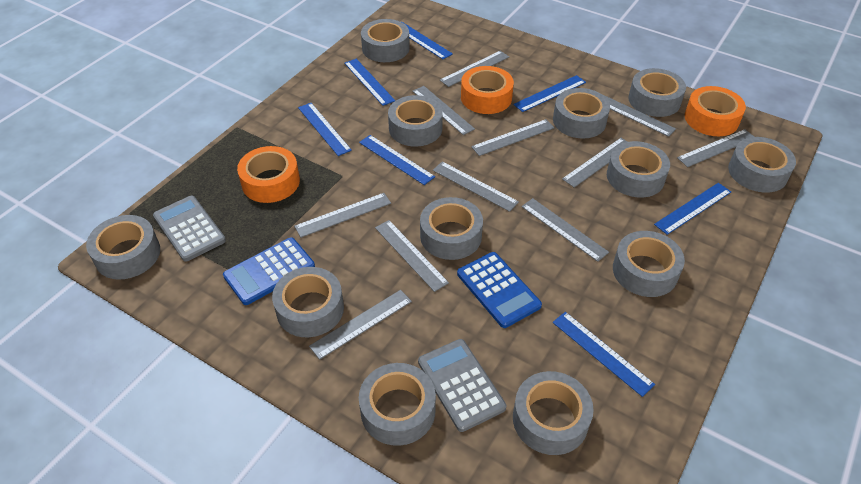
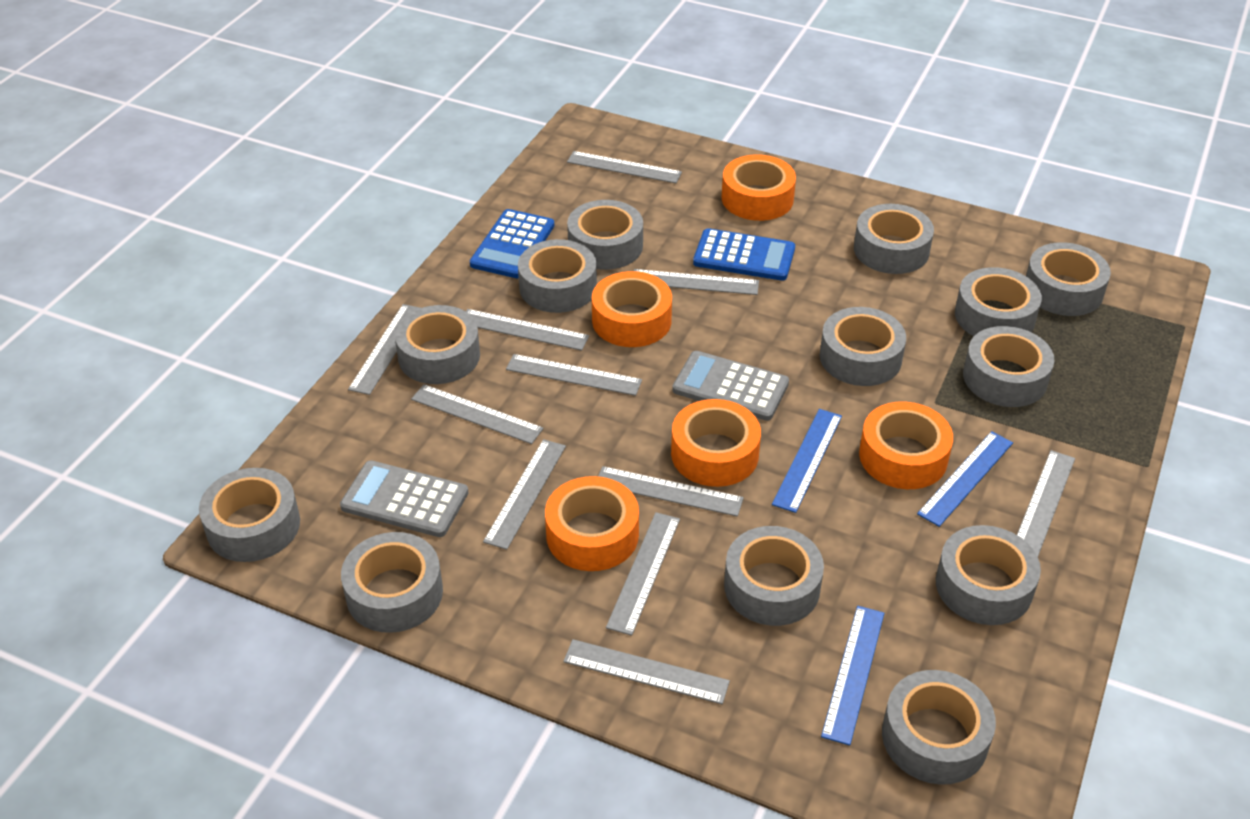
blue ruler: 7 -> 3
grey tape: 12 -> 13
orange tape: 3 -> 5

